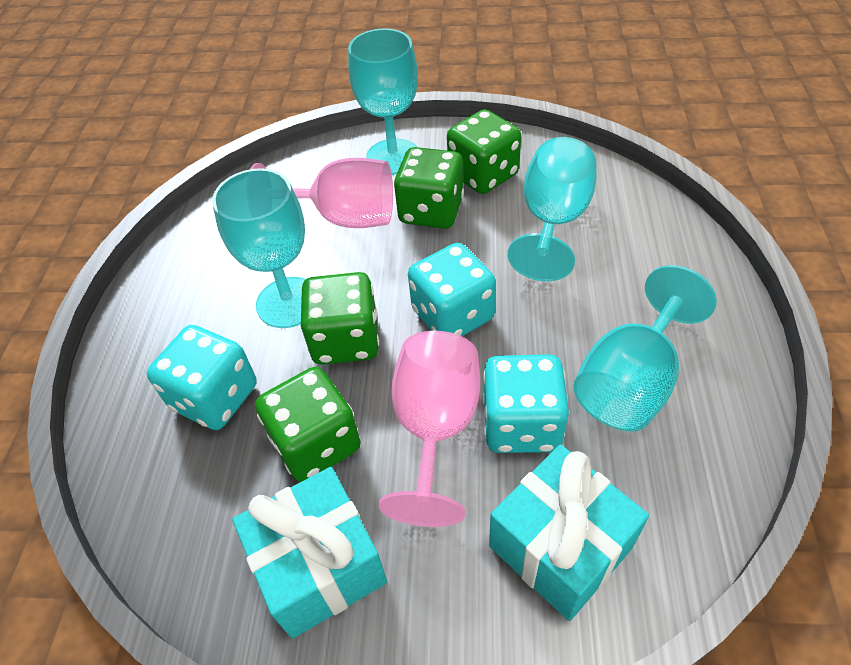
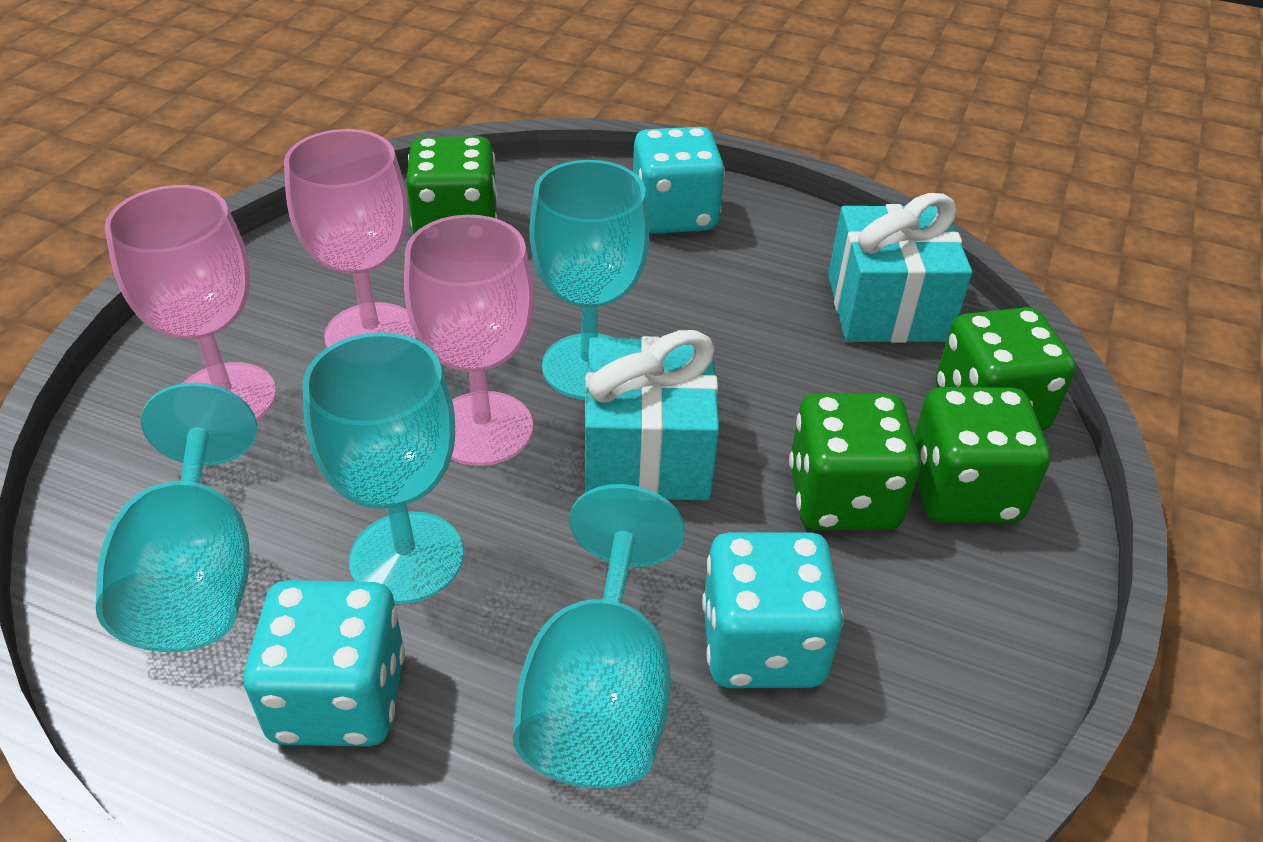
pink goblet: 2 -> 3

